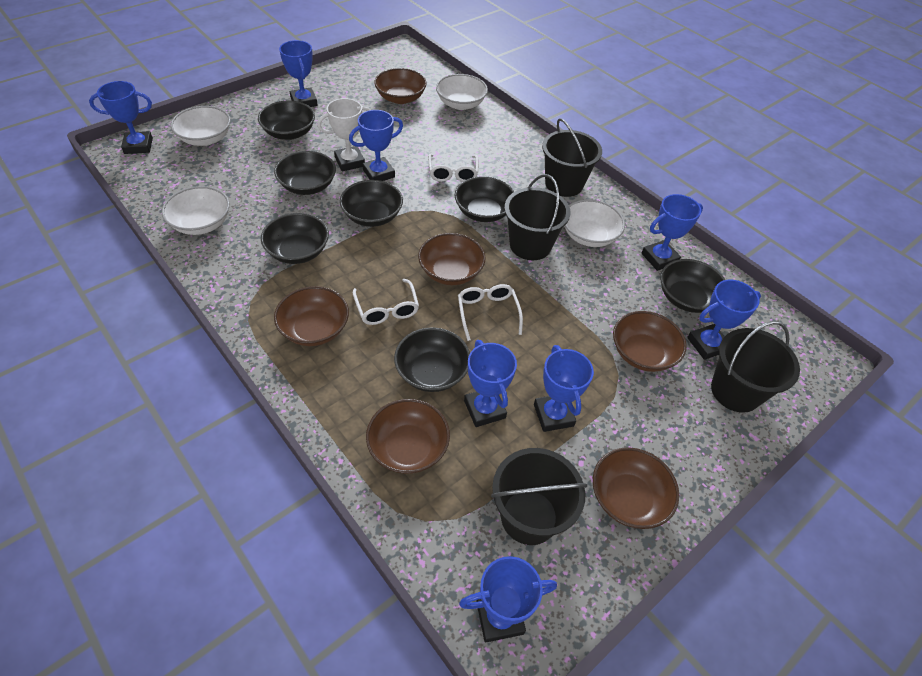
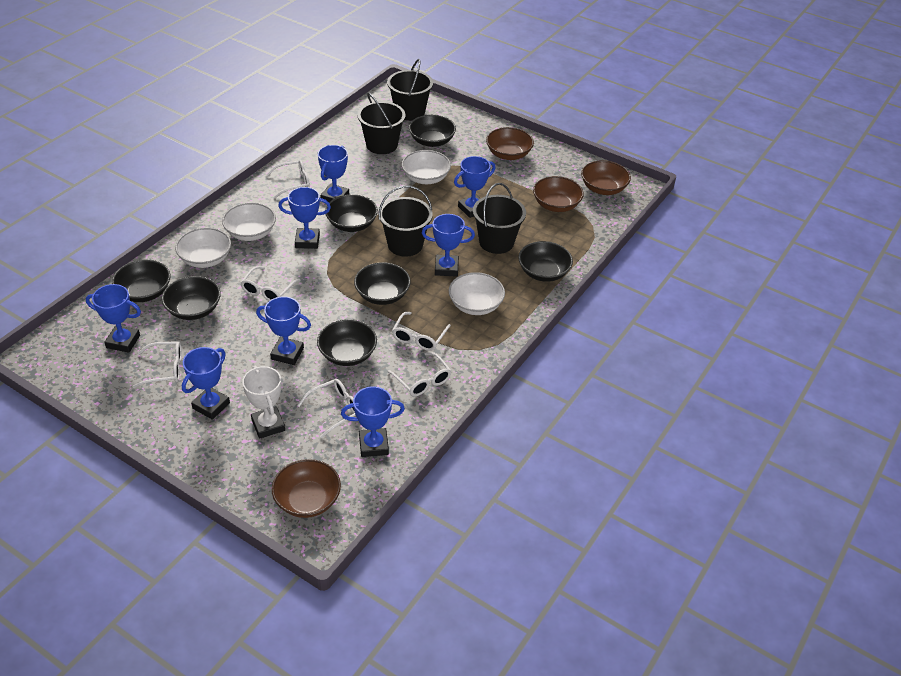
brown bowl: 6 -> 4
white glasses: 3 -> 6

